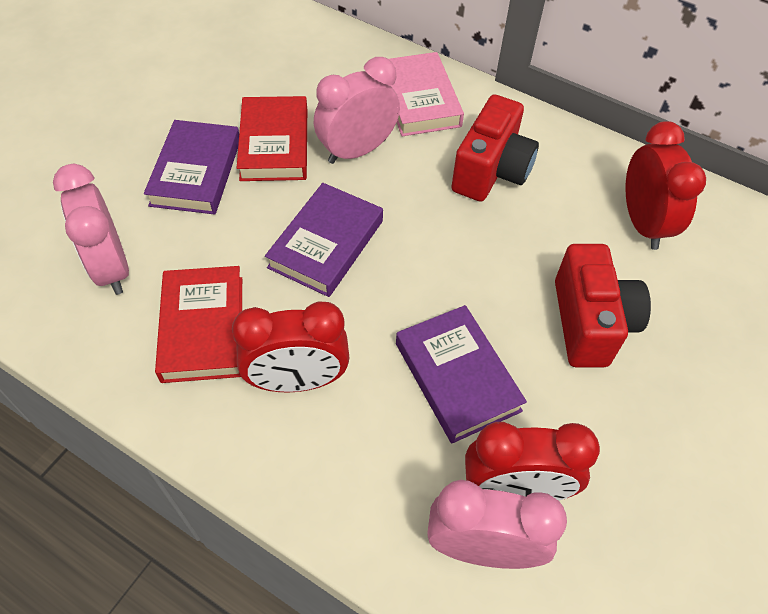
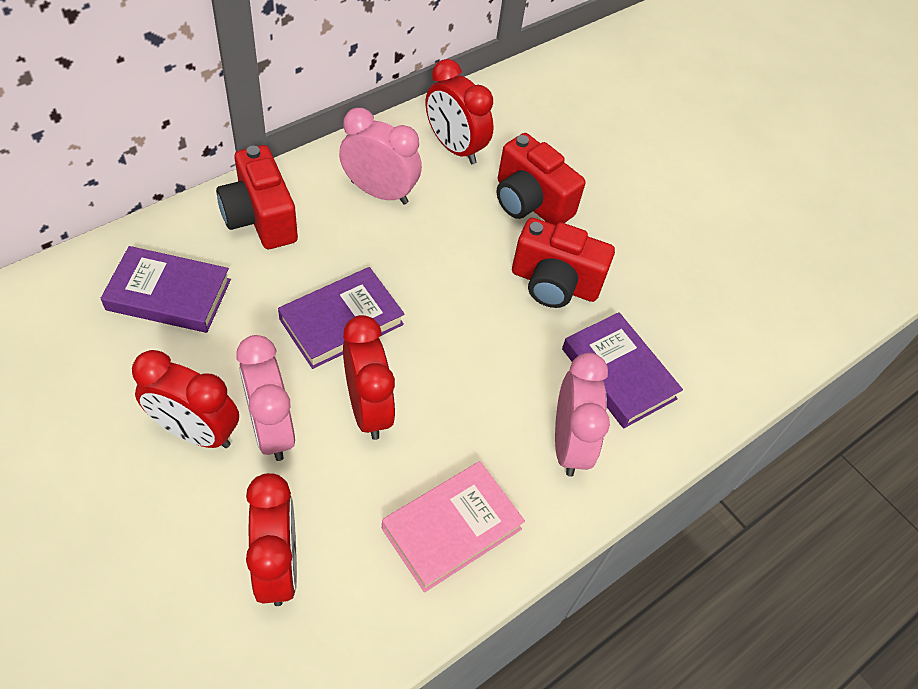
red book: 2 -> 0
red camera: 2 -> 3
red clock: 3 -> 4

